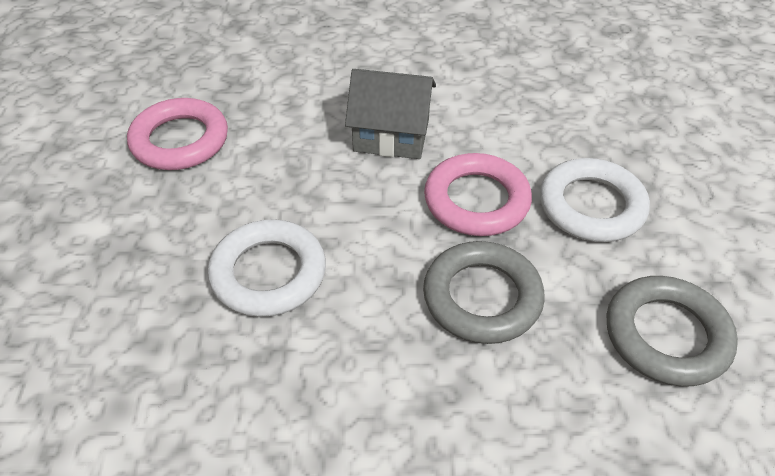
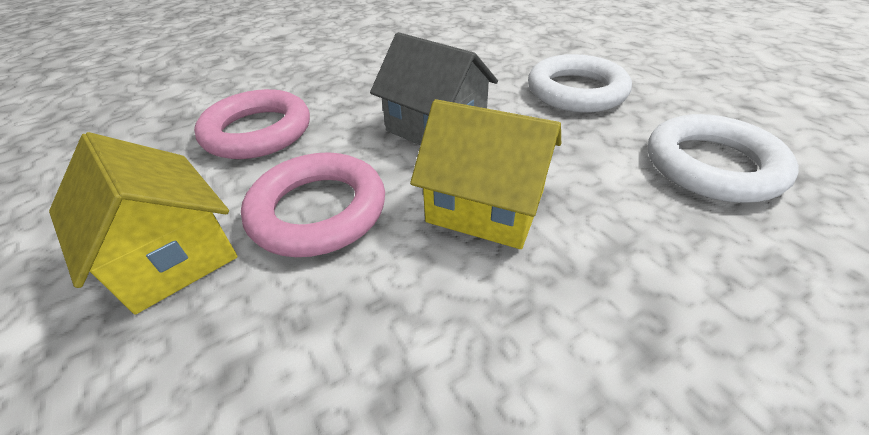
grey ring: 2 -> 0
yellow house: 0 -> 2

